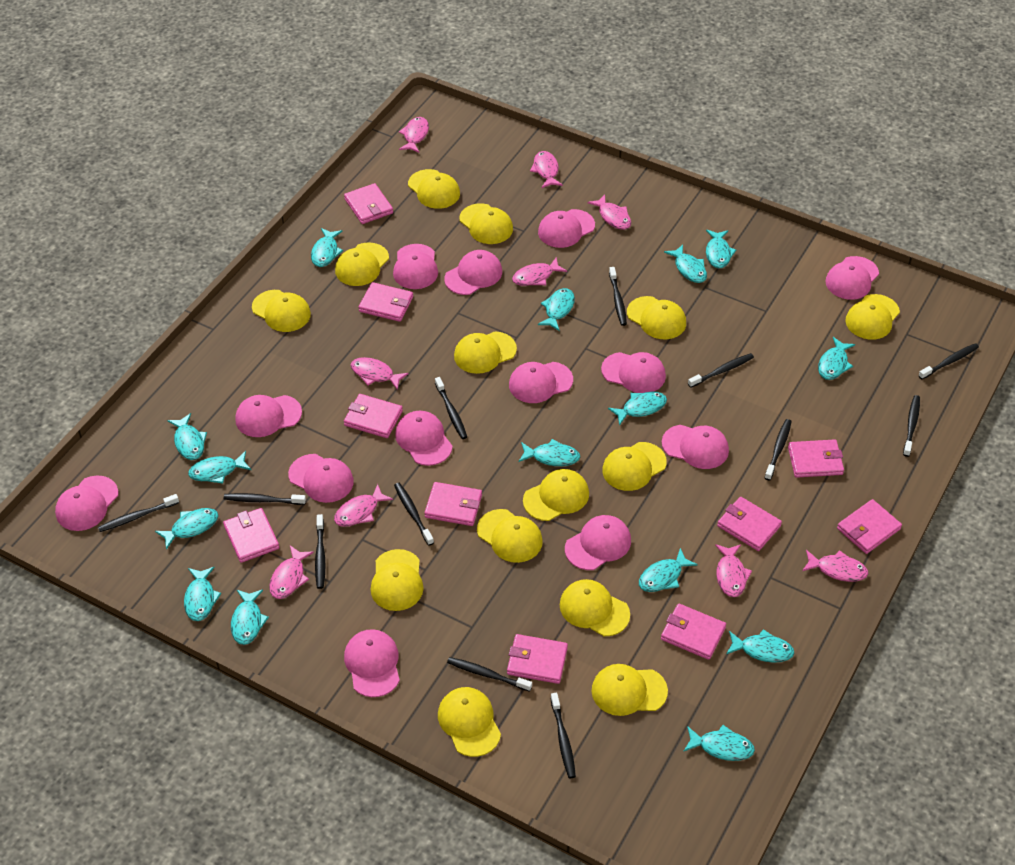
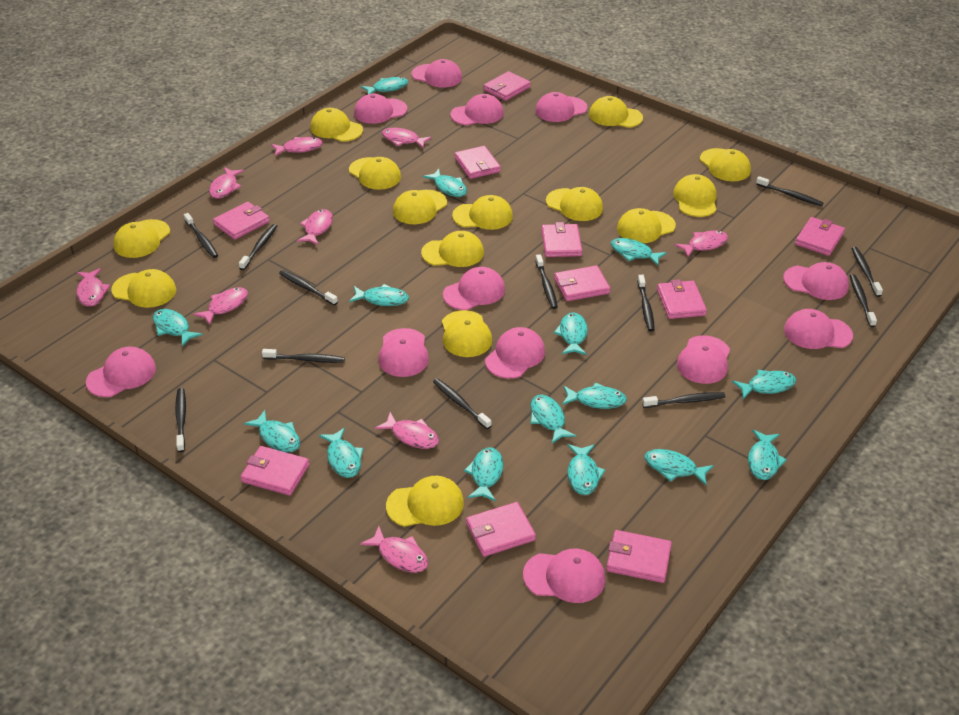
pink cap: 13 -> 12

